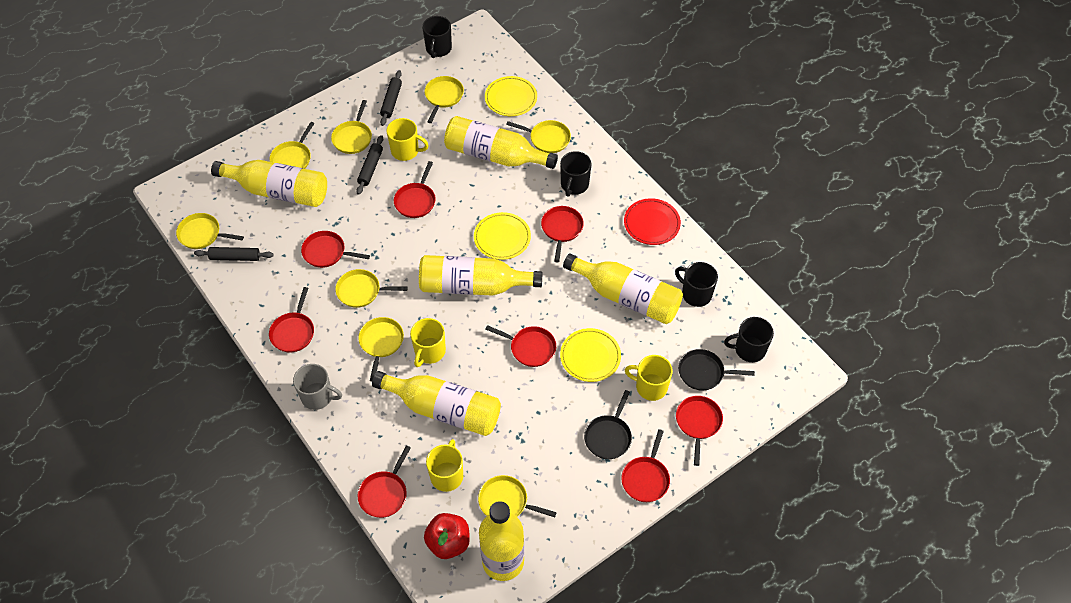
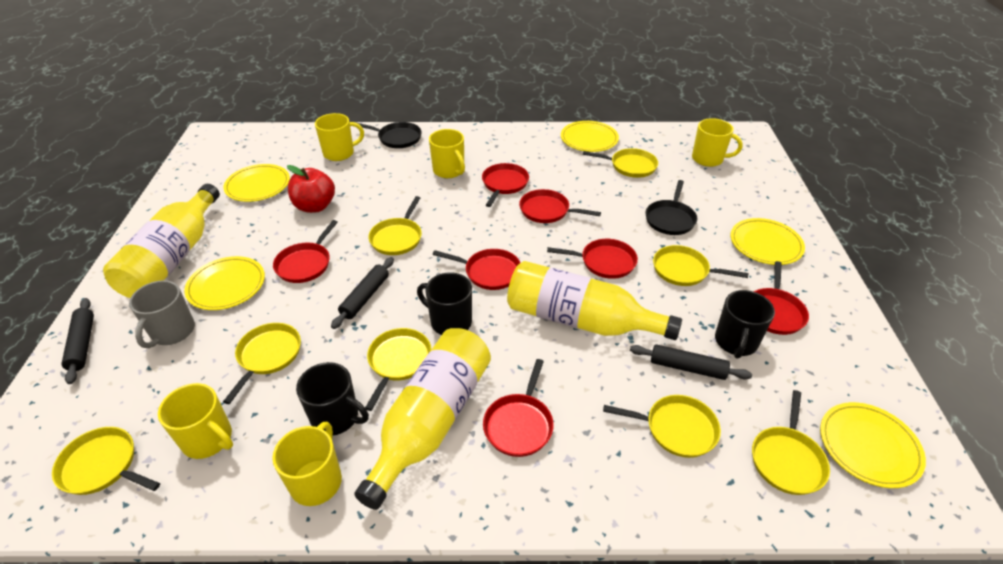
black mug: 4 -> 3
red pan: 8 -> 7
red plate: 1 -> 0
yellow bottle: 6 -> 3
yellow mug: 4 -> 5
yellow plate: 3 -> 5

